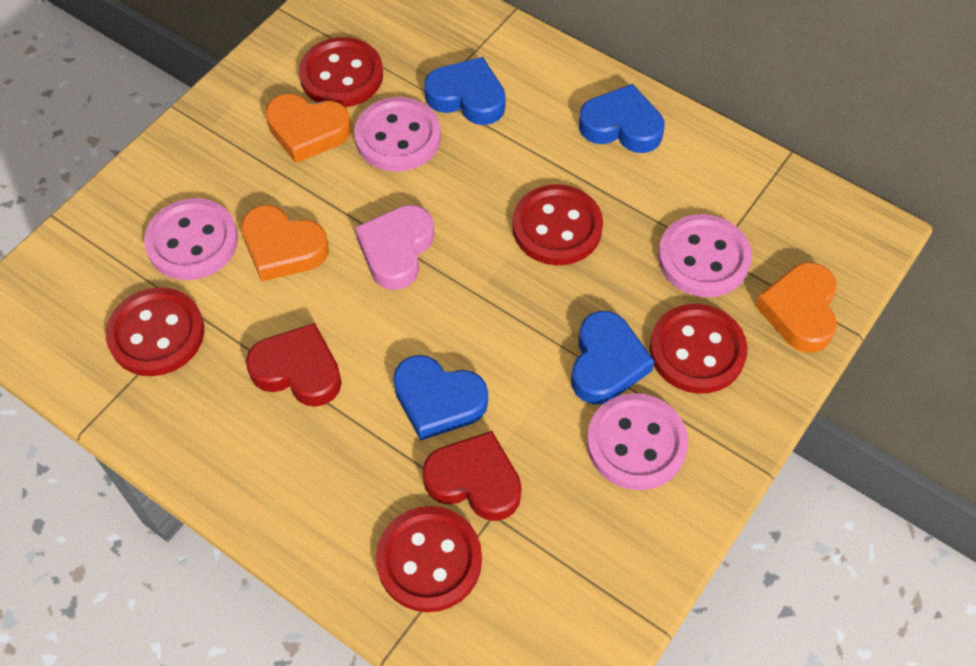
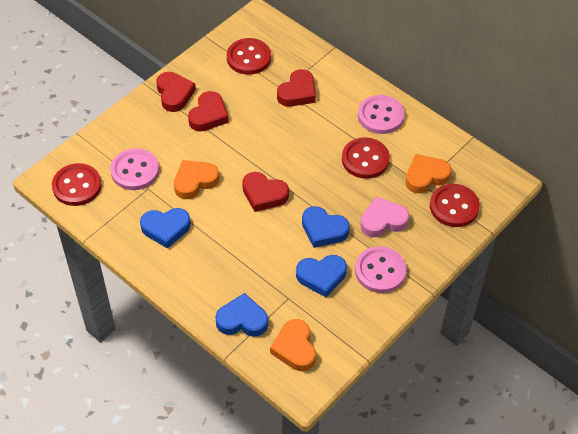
pink button: 4 -> 3
red button: 5 -> 4
red heart: 2 -> 4

